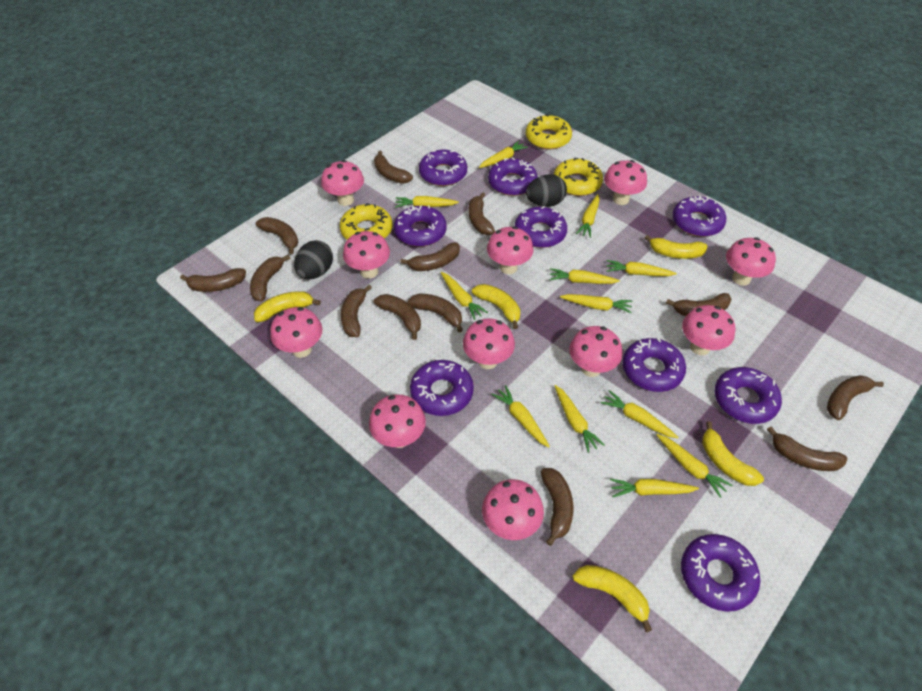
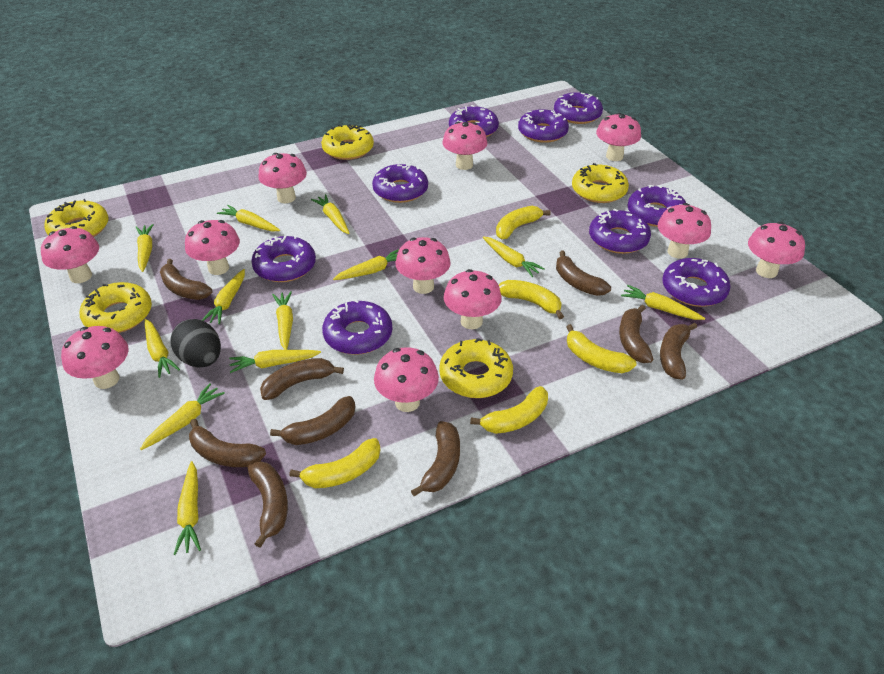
black egg: 2 -> 1
brown banana: 13 -> 9
yellow donut: 3 -> 5

